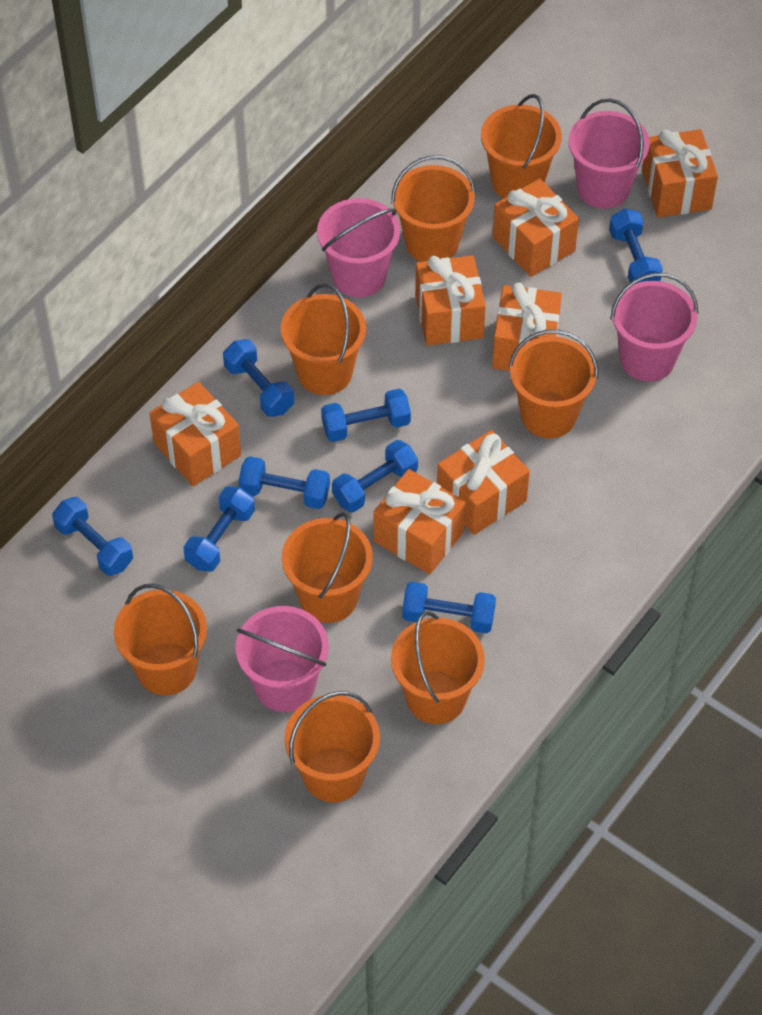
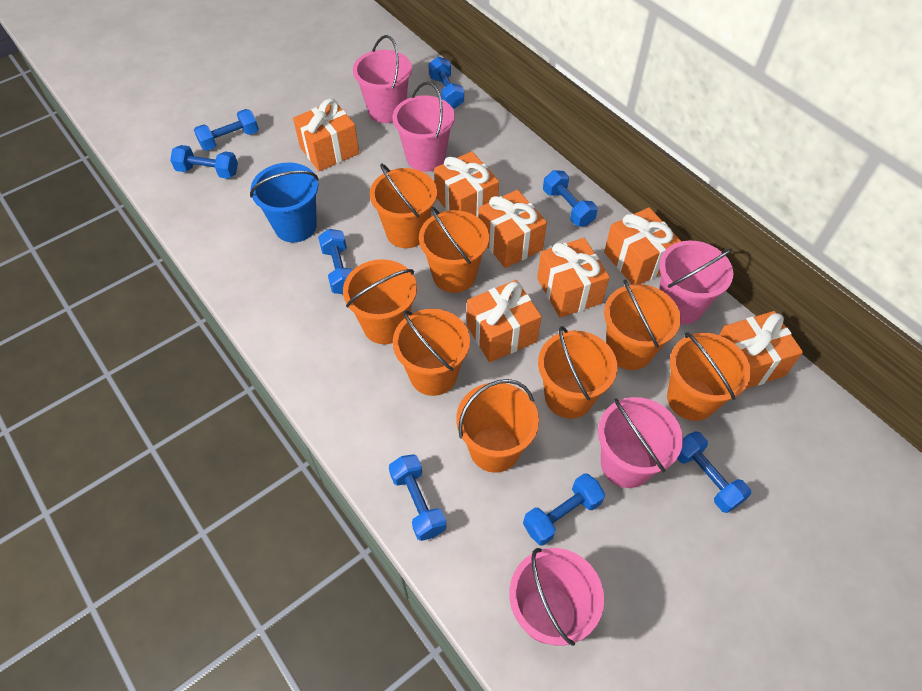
blue bucket: 0 -> 1
pink bucket: 4 -> 5

